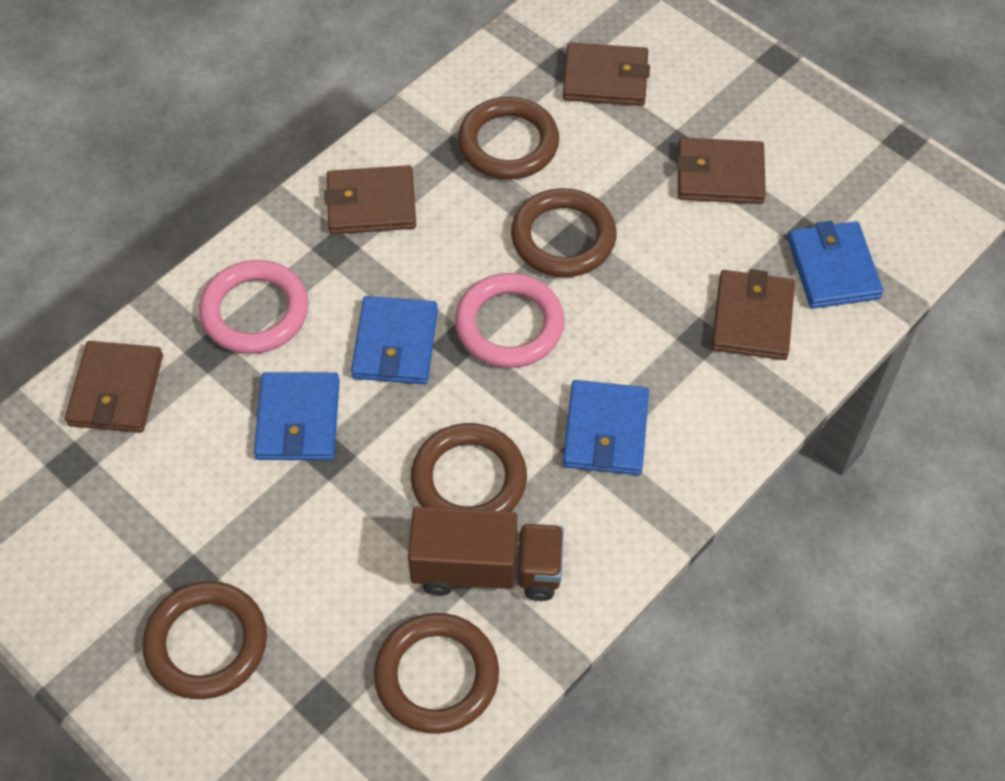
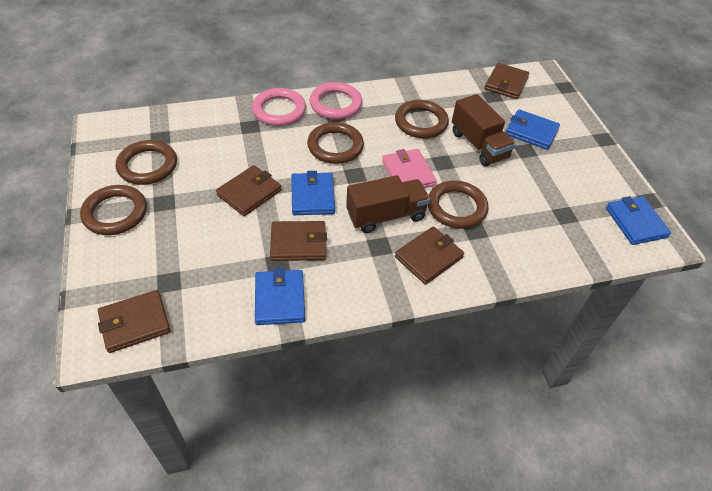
brown truck: 1 -> 2
pink wallet: 0 -> 1

